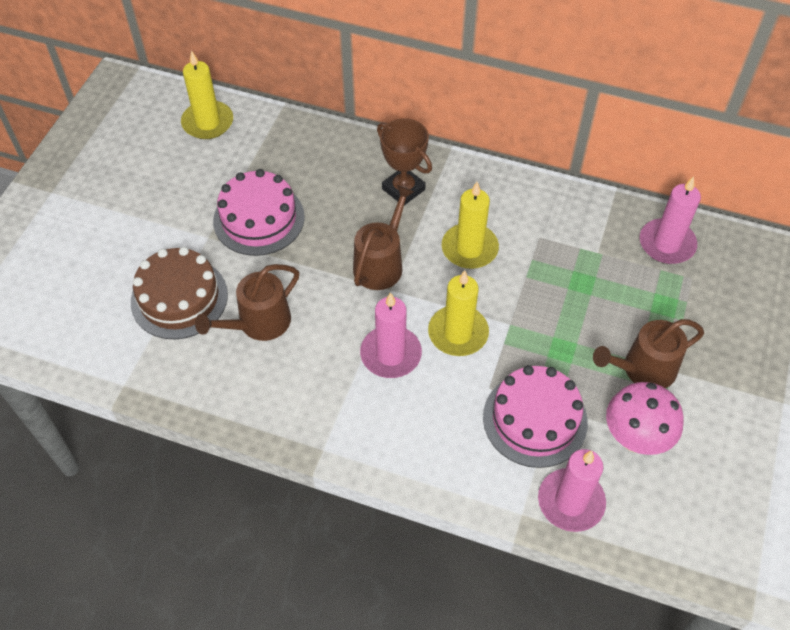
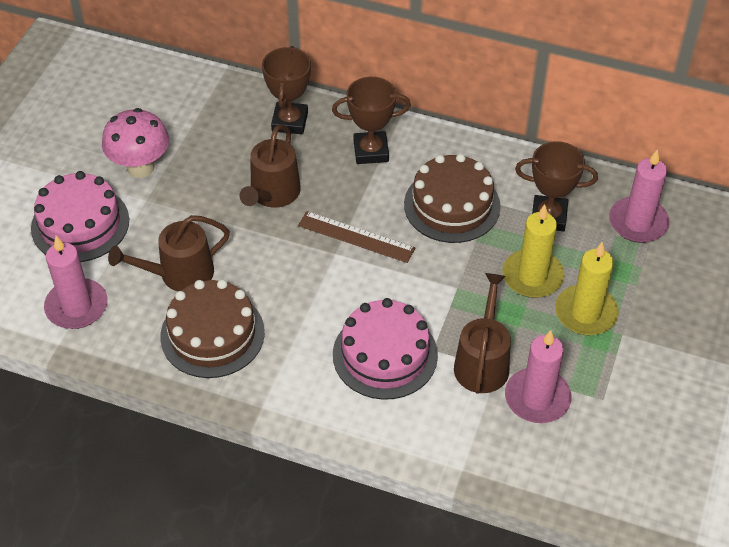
brown cake: 1 -> 2
brown ruler: 0 -> 1
brown trophy: 1 -> 3
yellow candle: 3 -> 2

